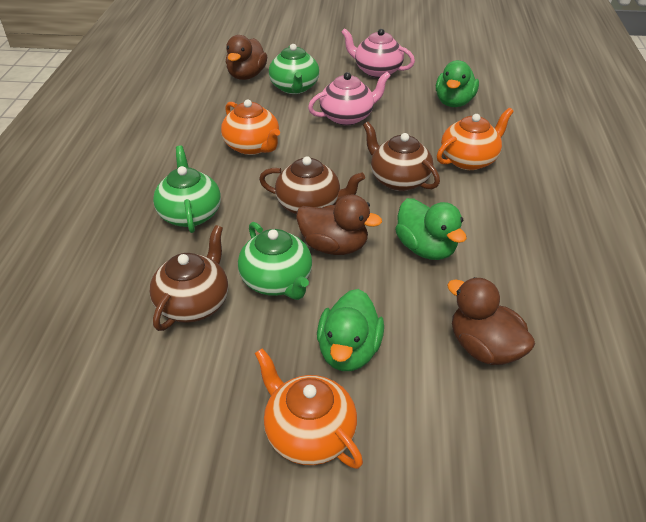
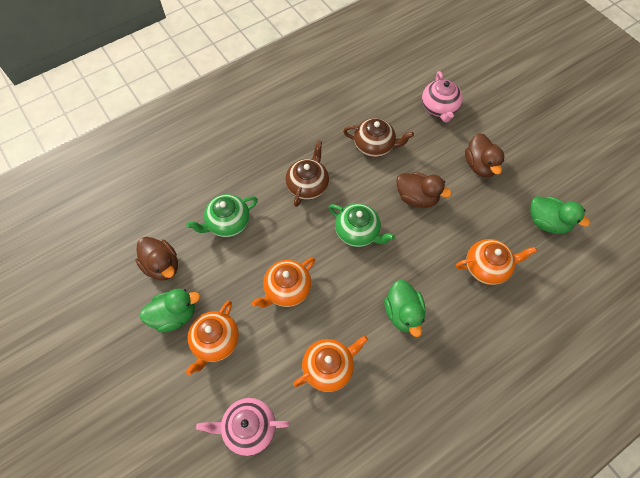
brown teapot: 3 -> 2
green teapot: 3 -> 2
orange teapot: 3 -> 4

